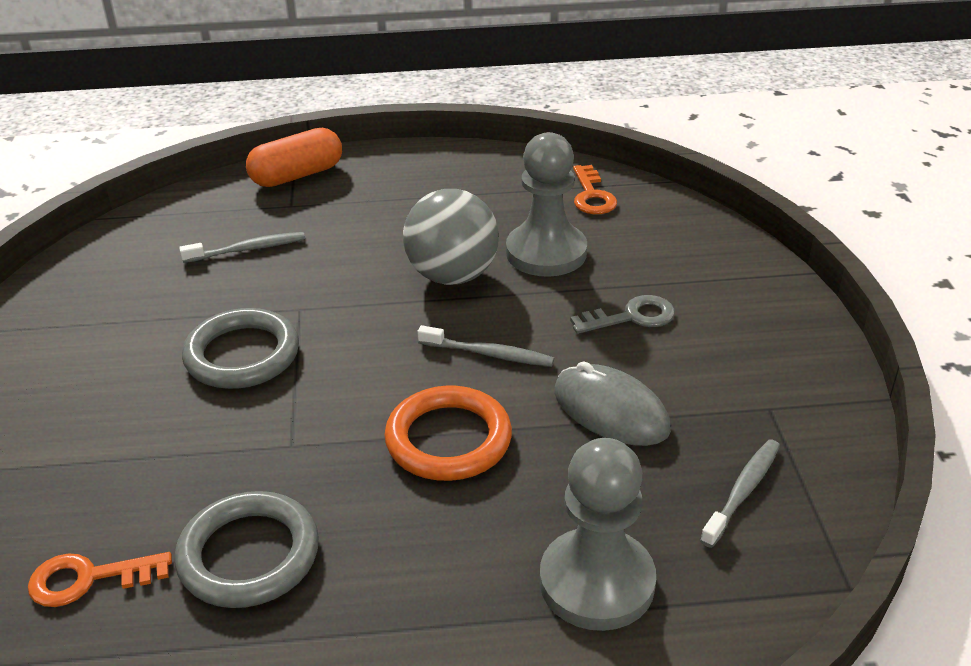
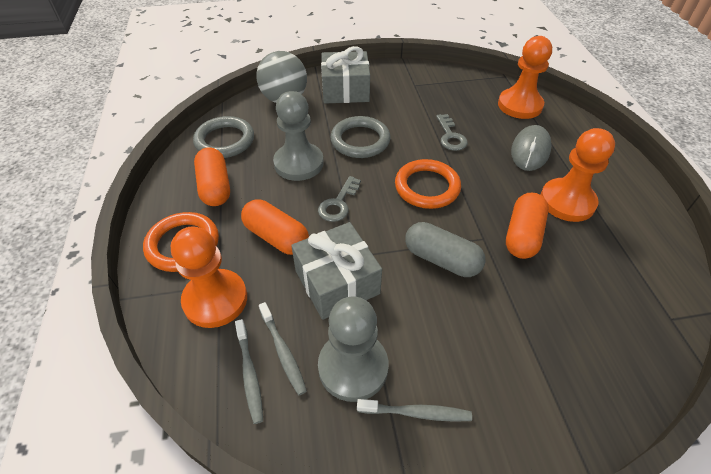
grey capsule: 0 -> 1
grey gift: 0 -> 2
grey key: 1 -> 2
orange capsule: 1 -> 3
orange key: 2 -> 0
orange pawn: 0 -> 3
orange ring: 1 -> 2

